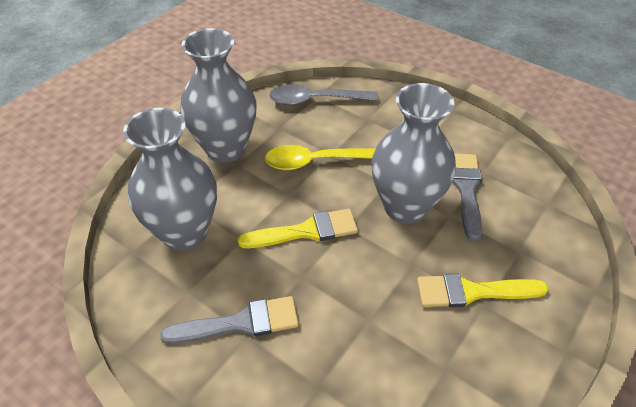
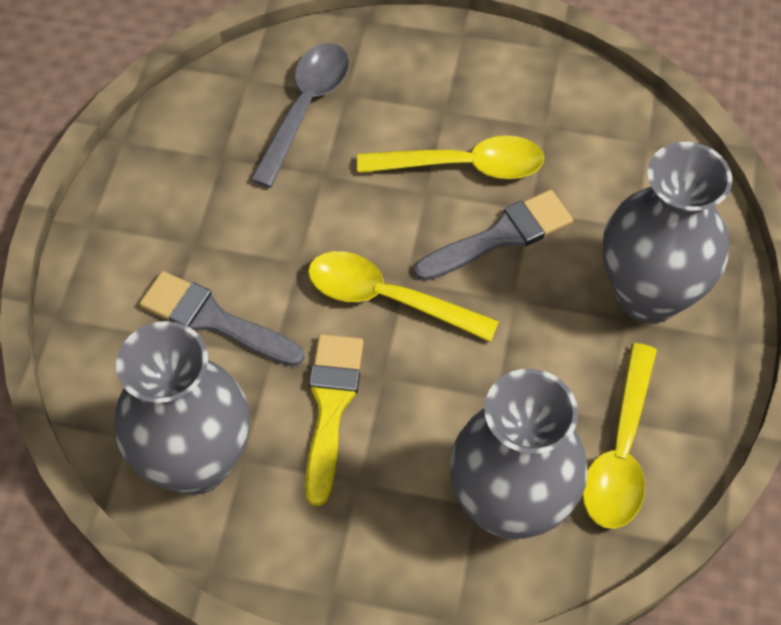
yellow brush: 2 -> 1
yellow spoon: 1 -> 3

